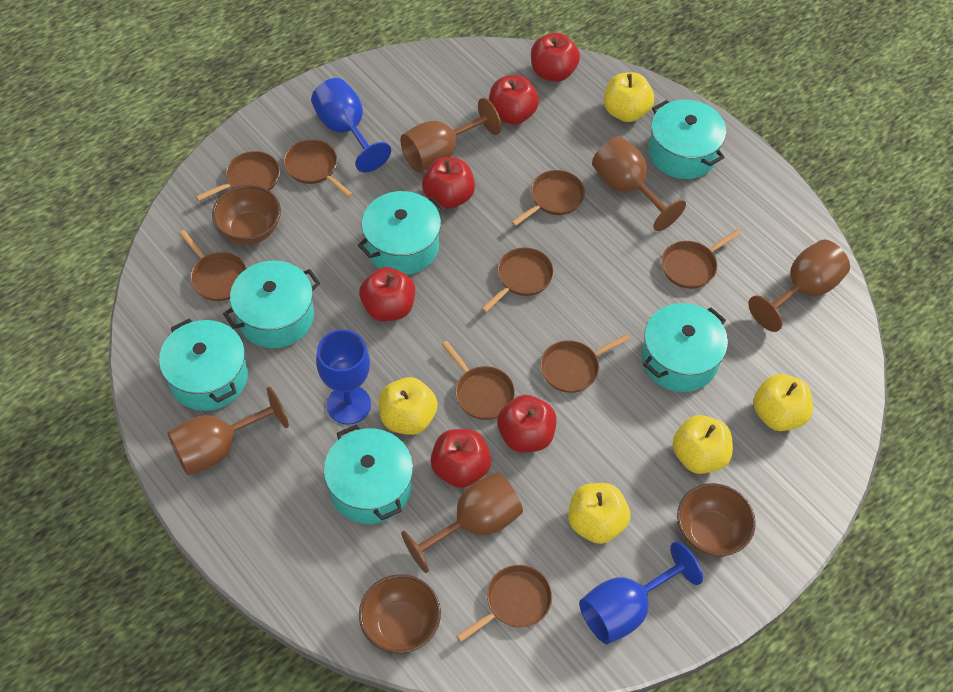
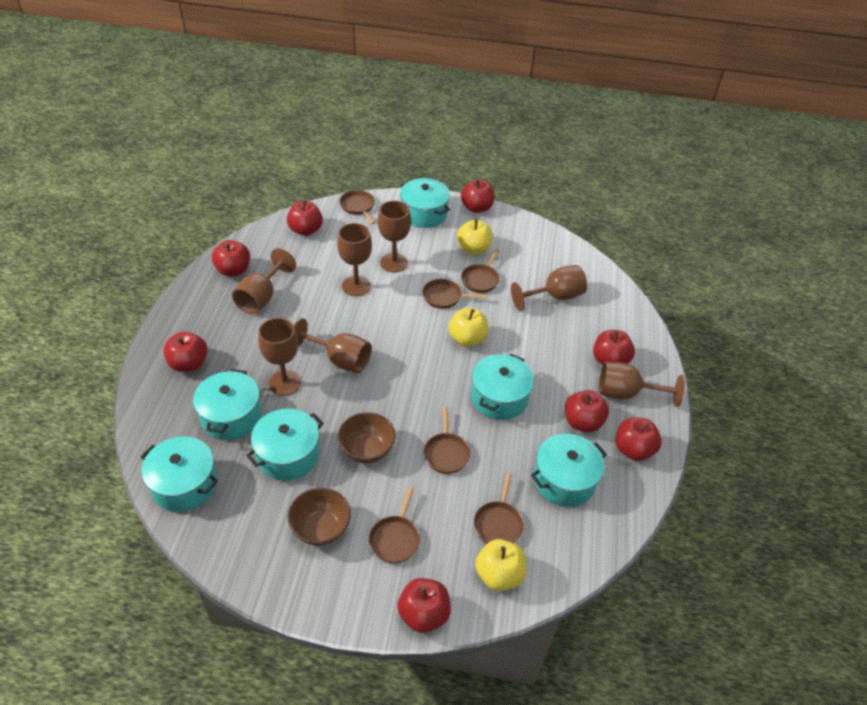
blue goblet: 3 -> 0
brown bowl: 3 -> 2
brown goblet: 5 -> 7
brown pan: 9 -> 6
red apple: 6 -> 8
yellow apple: 5 -> 3

